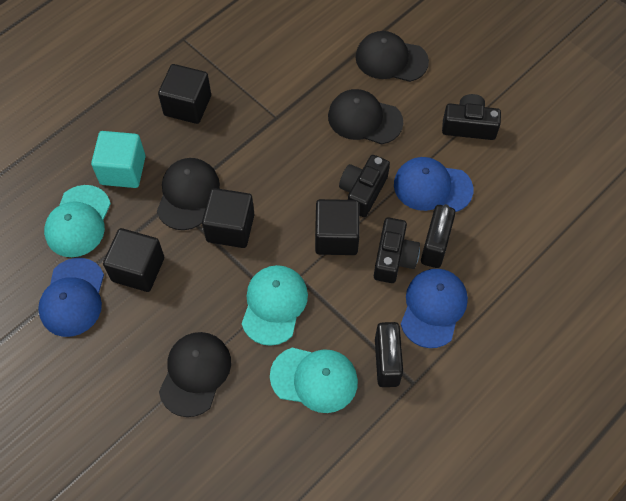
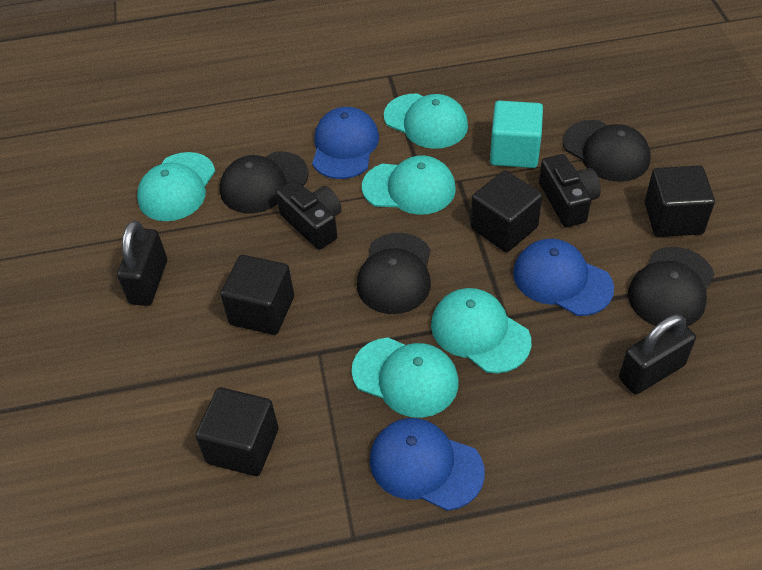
black camera: 3 -> 2
turquoise cap: 3 -> 5

